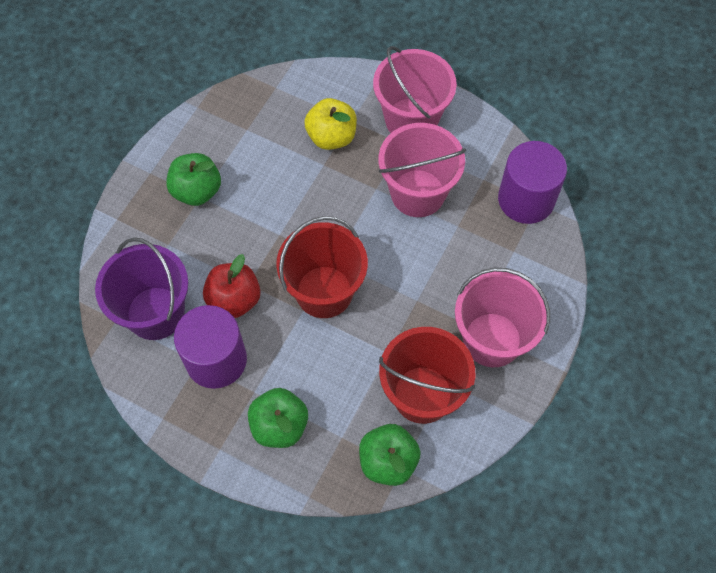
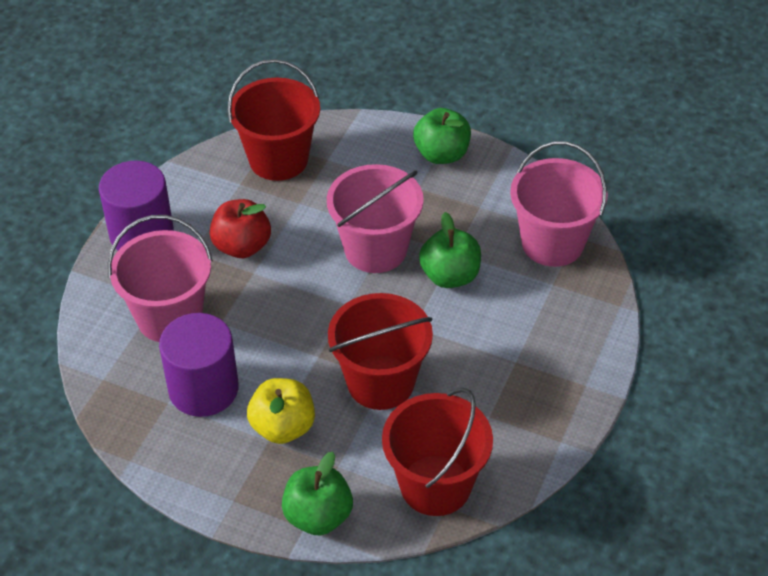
purple bucket: 1 -> 0
red bucket: 2 -> 3

